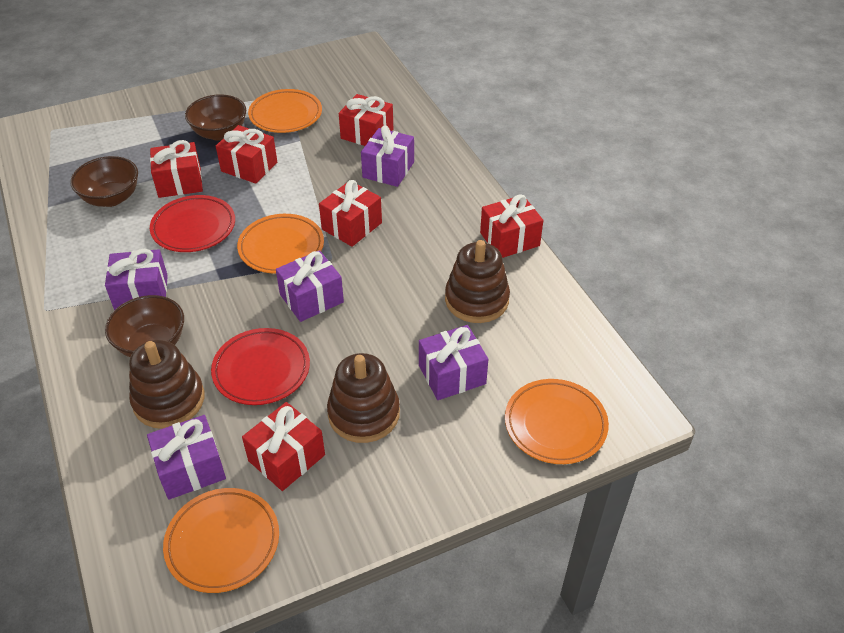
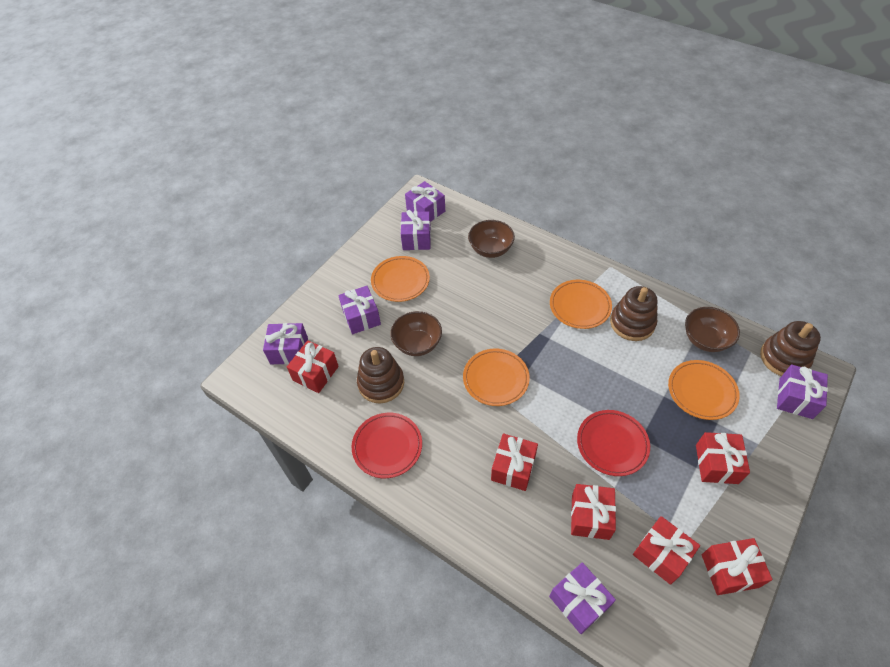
purple gift: 5 -> 6

